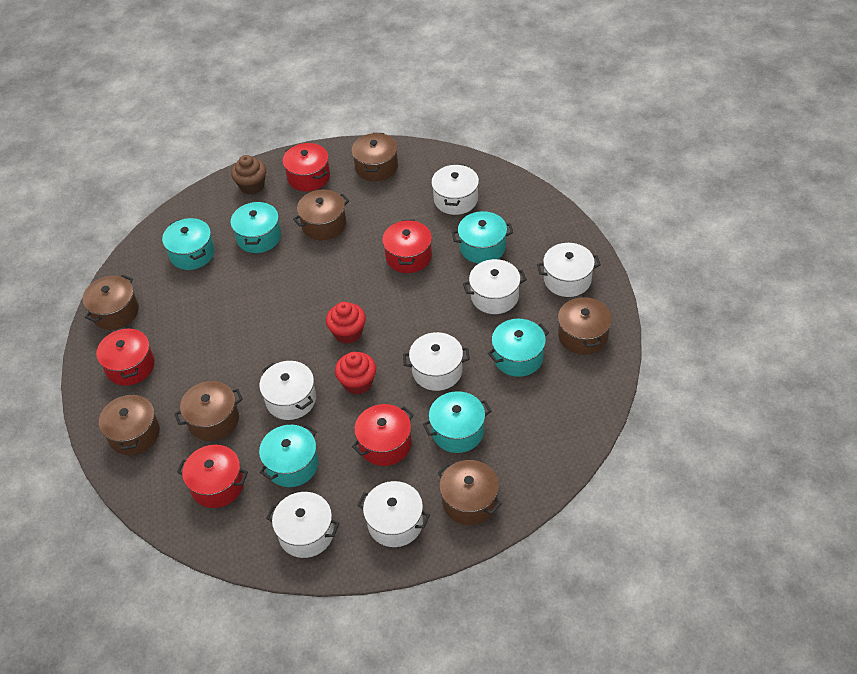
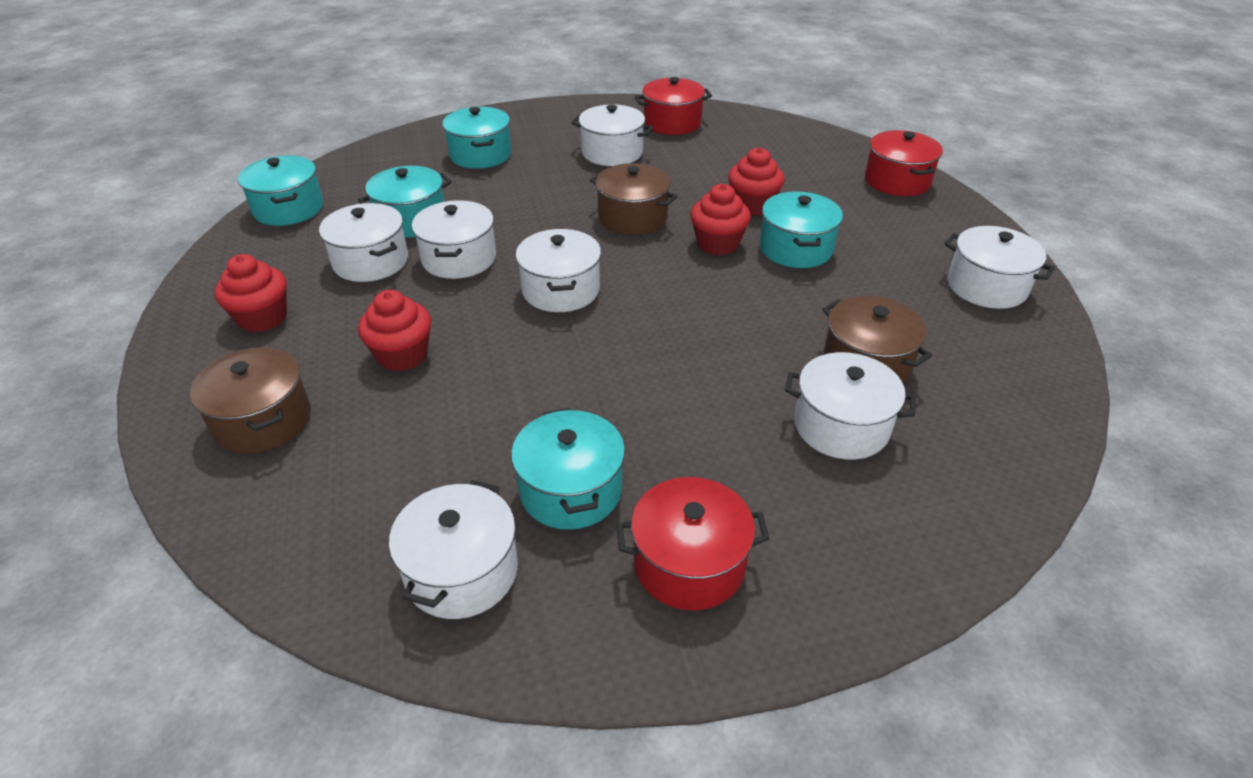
brown cupcake: 1 -> 0
brown pot: 7 -> 3
red cupcake: 2 -> 4
red pot: 5 -> 3
turquoise pot: 6 -> 5

